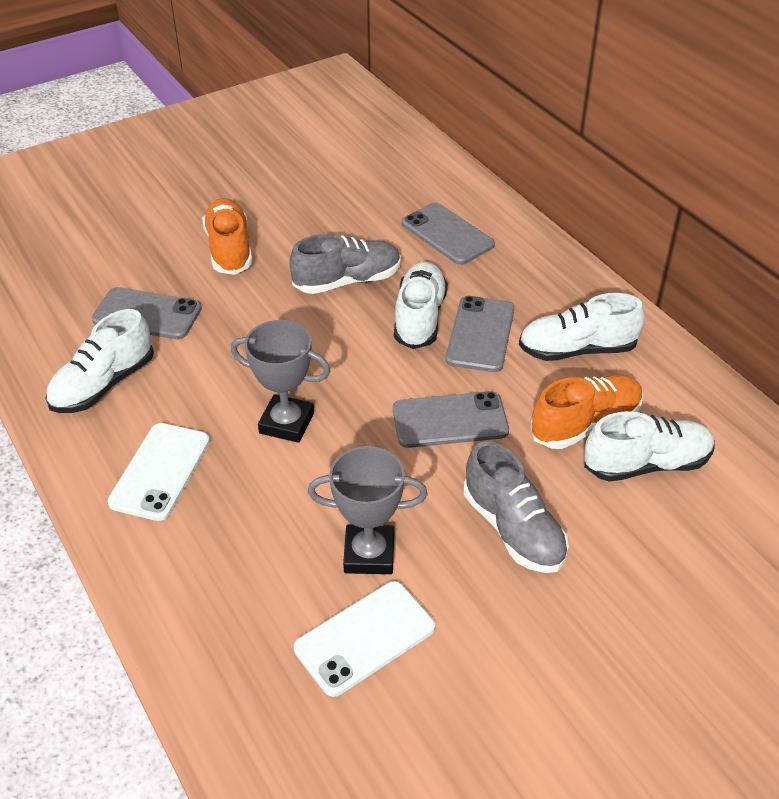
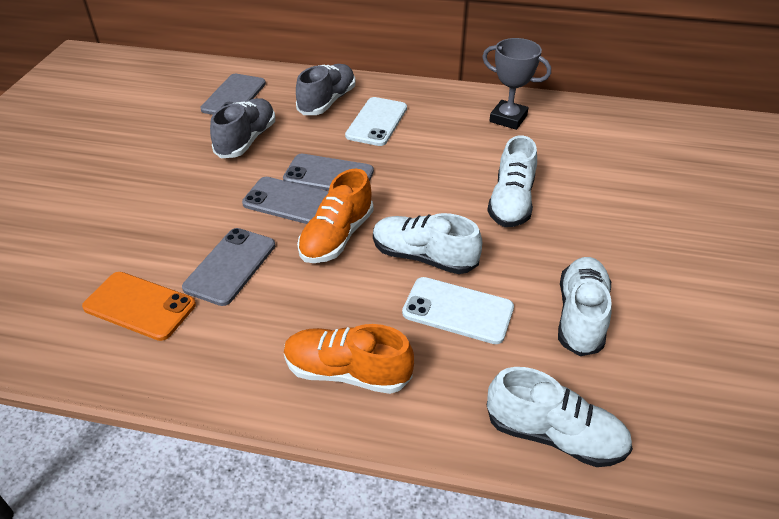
grey trophy: 2 -> 1
orange phone: 0 -> 1

